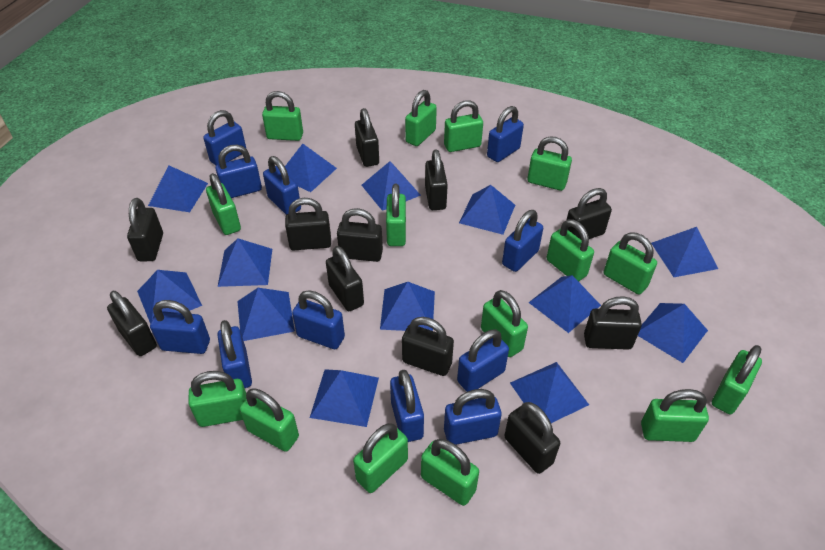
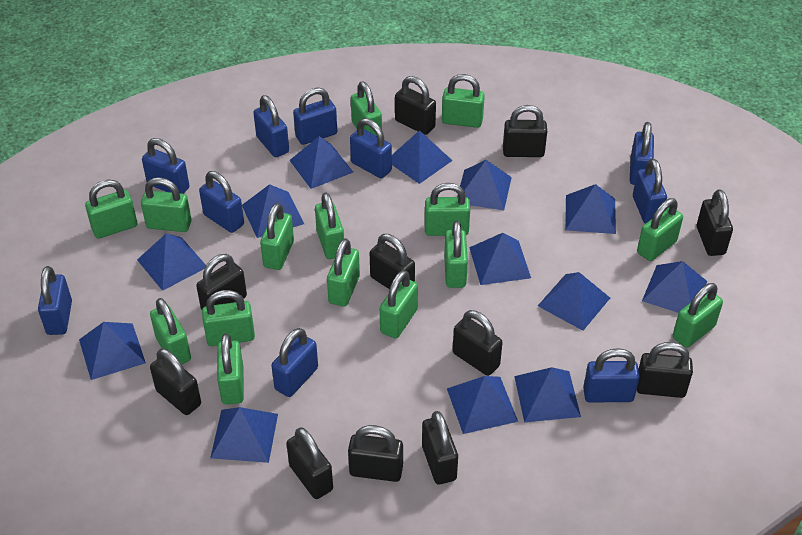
blue padlock: 11 -> 10

